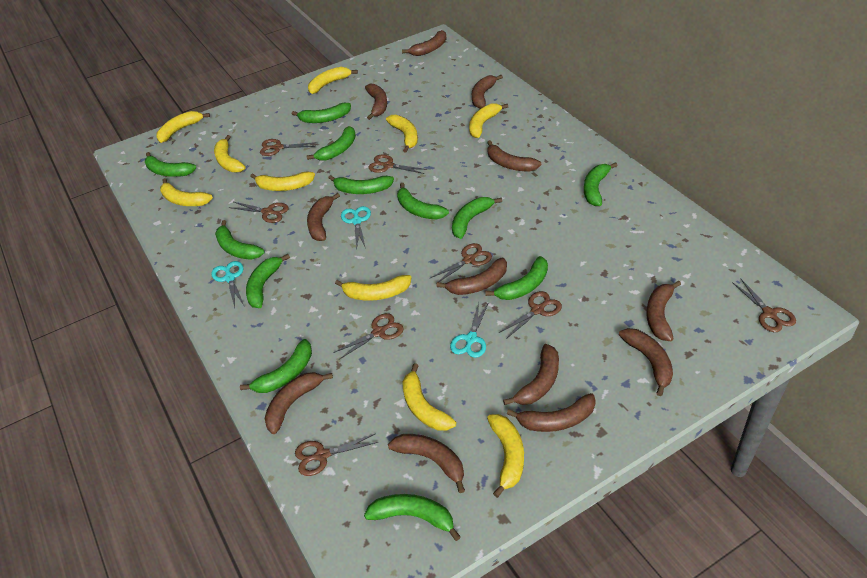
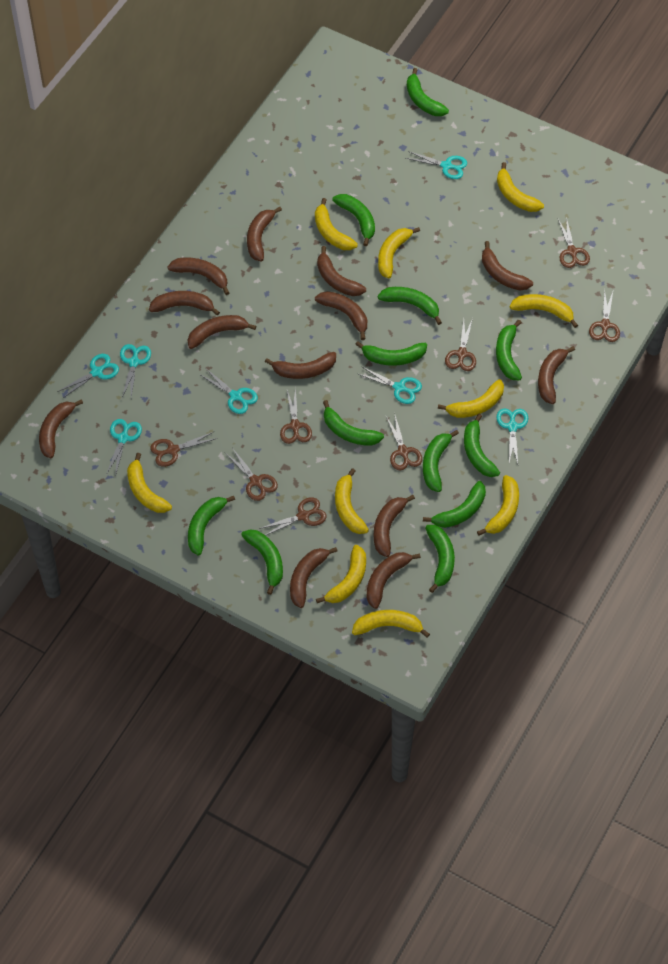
brown banana: 12 -> 13
turquoise scissors: 3 -> 7

